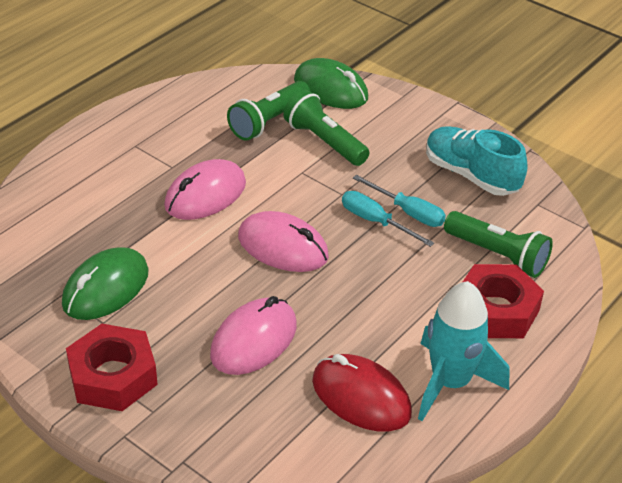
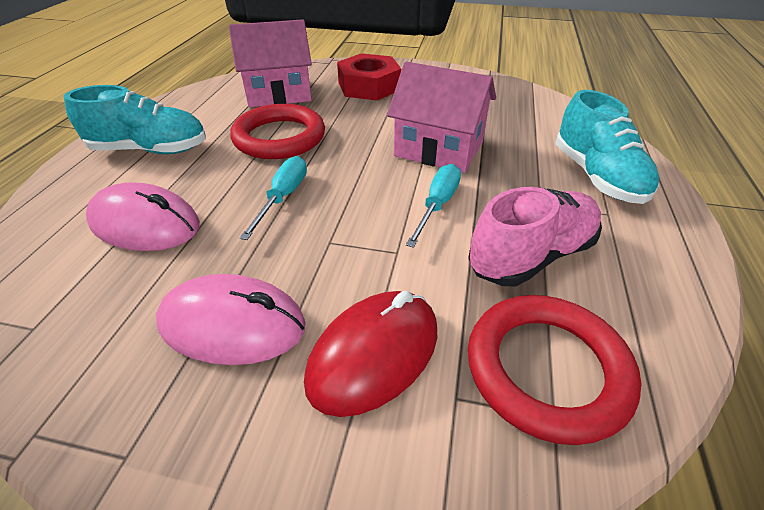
green flashlight: 3 -> 0
green mouse: 2 -> 0
pink house: 0 -> 2
pink mouse: 3 -> 2
pink shoe: 0 -> 1
red nut: 2 -> 1
red ring: 0 -> 2
turquoise rocket: 1 -> 0
turquoise shoe: 1 -> 2

